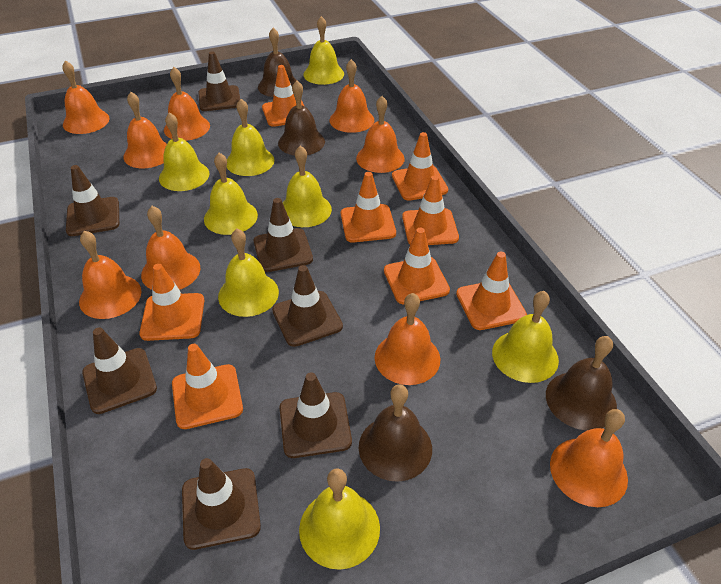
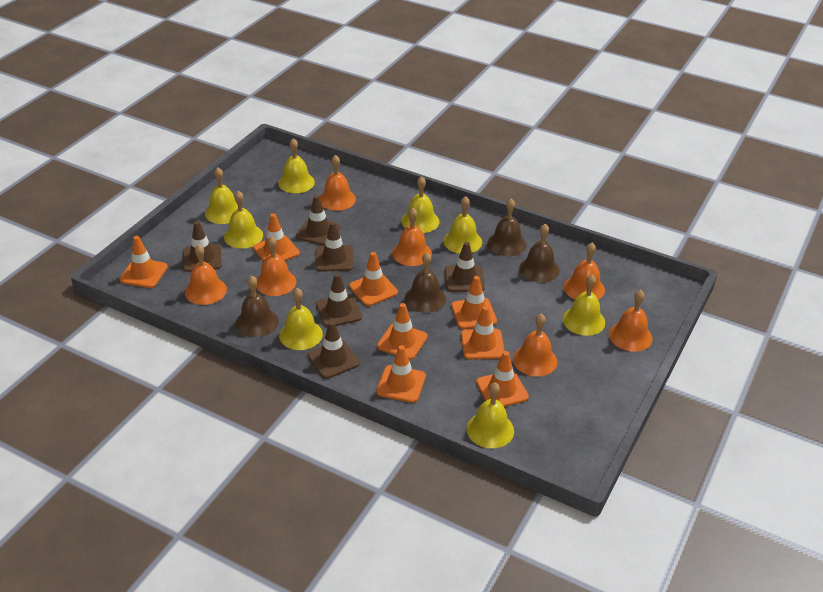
brown traffic cone: 7 -> 6
orange bell: 9 -> 7

